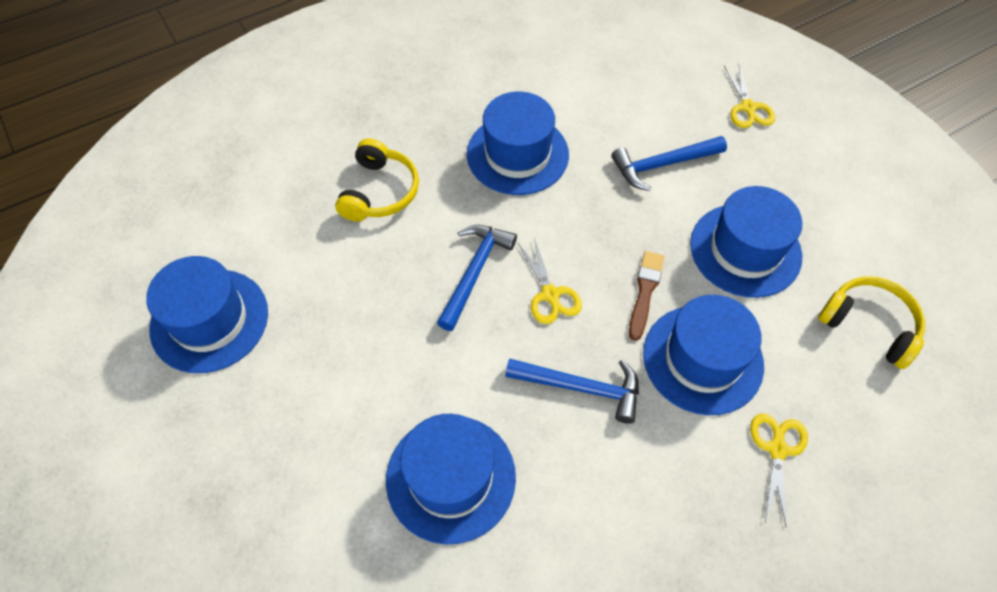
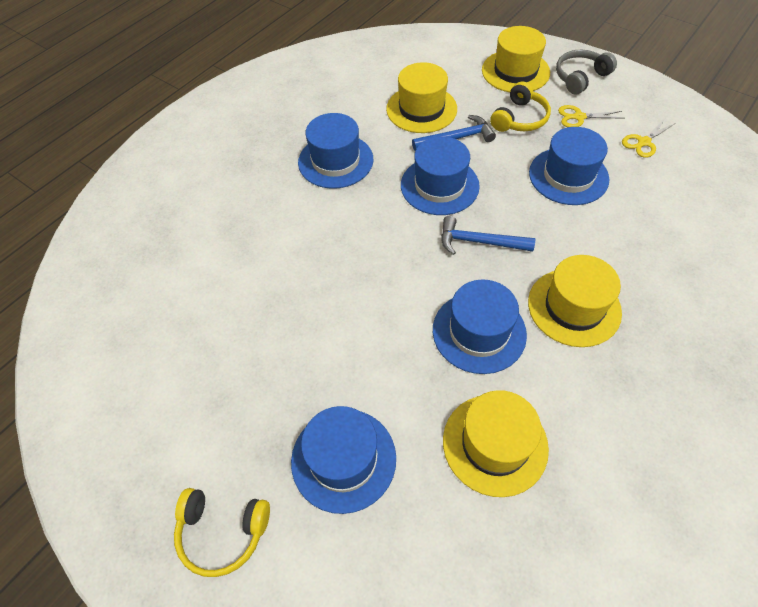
blue hammer: 3 -> 2
brown brush: 1 -> 0
grey headphones: 0 -> 1
yellow hat: 0 -> 4
yellow scissors: 3 -> 2

